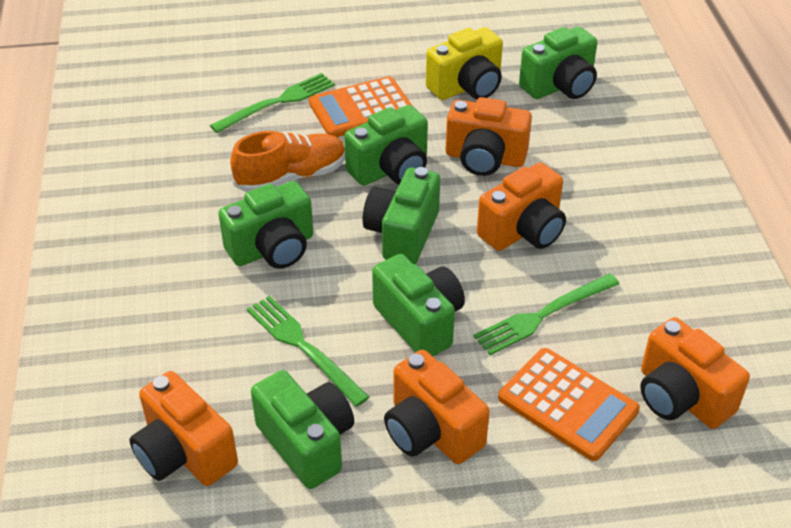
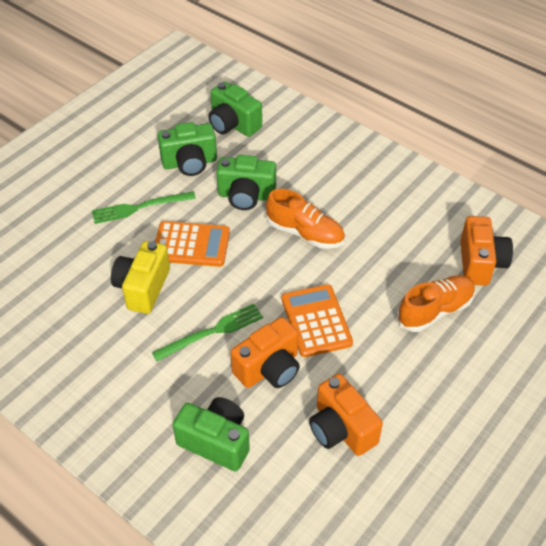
green camera: 6 -> 4
green fork: 3 -> 2
orange camera: 5 -> 3
orange shoe: 1 -> 2

